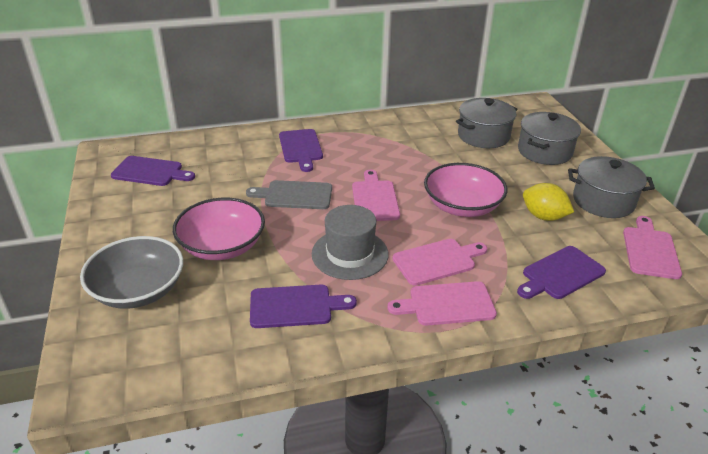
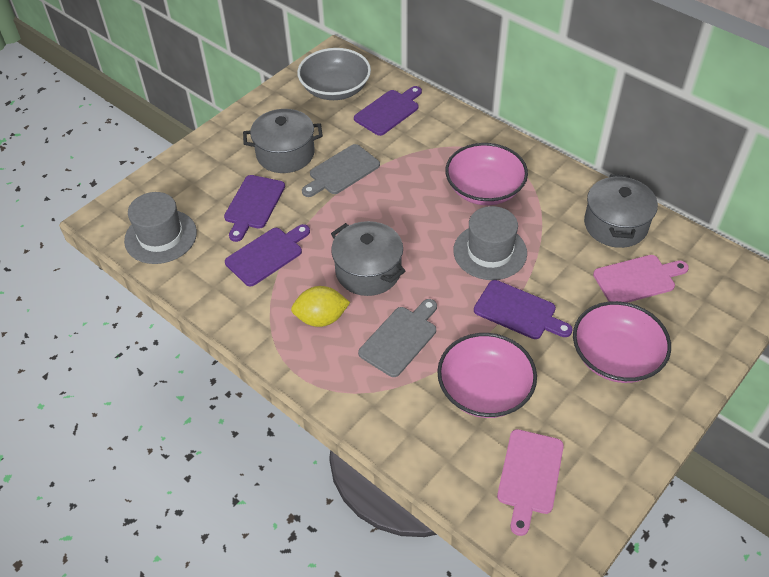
grey cutting board: 1 -> 2
grey hat: 1 -> 2
pink bowl: 2 -> 3
pink cutting board: 4 -> 2

